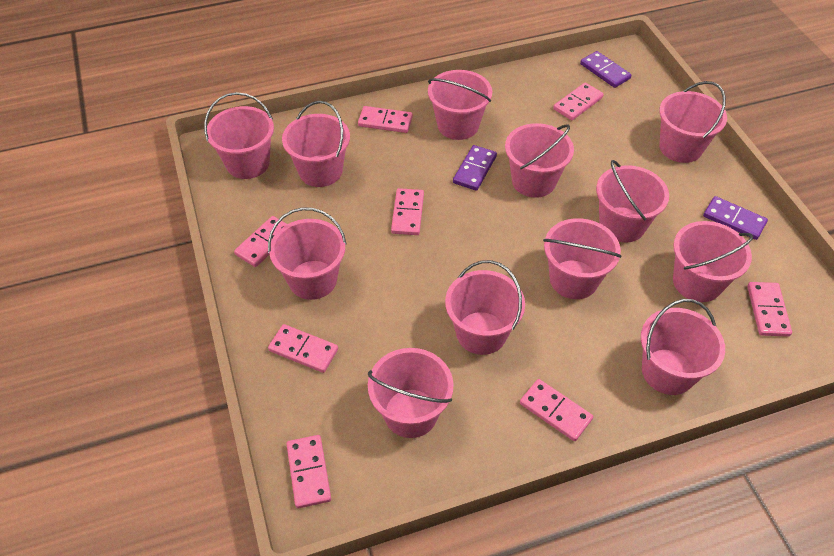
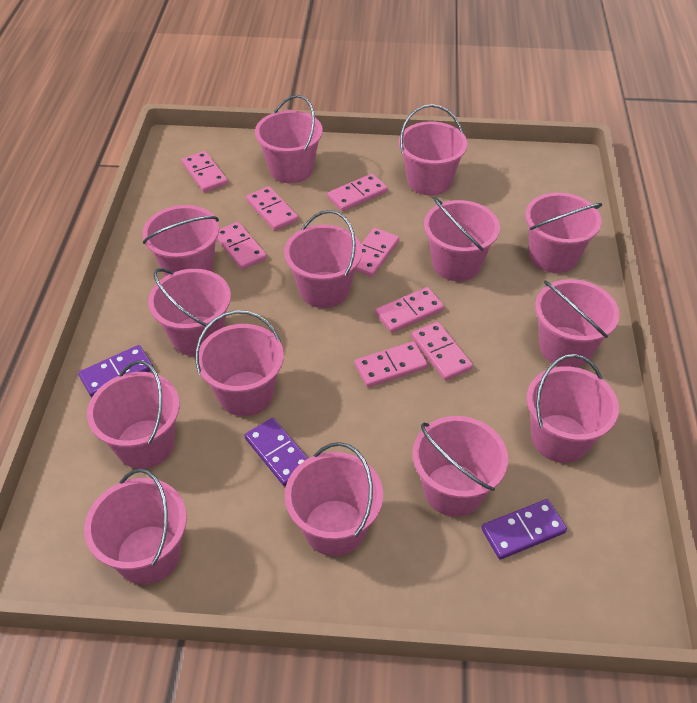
pink bucket: 12 -> 14

